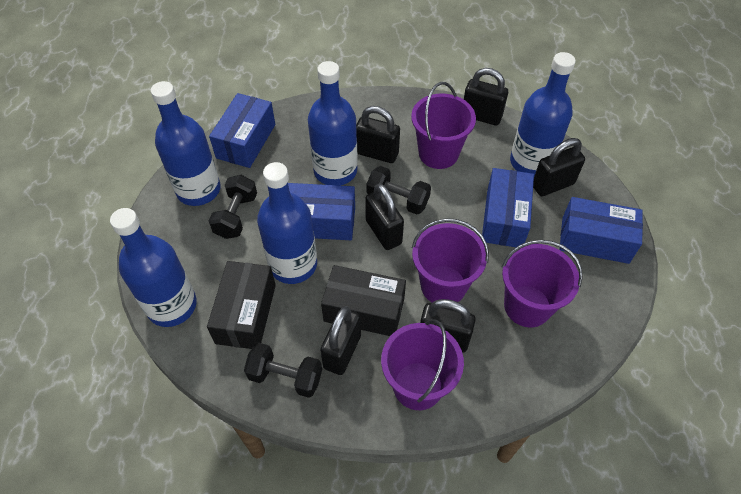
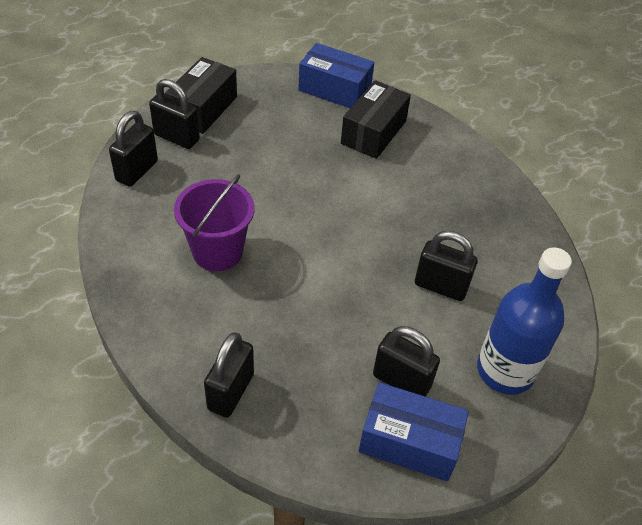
black dumbbell: 3 -> 0
black padlock: 6 -> 5
blue bottle: 5 -> 1
blue box: 4 -> 2
purple bucket: 4 -> 1

